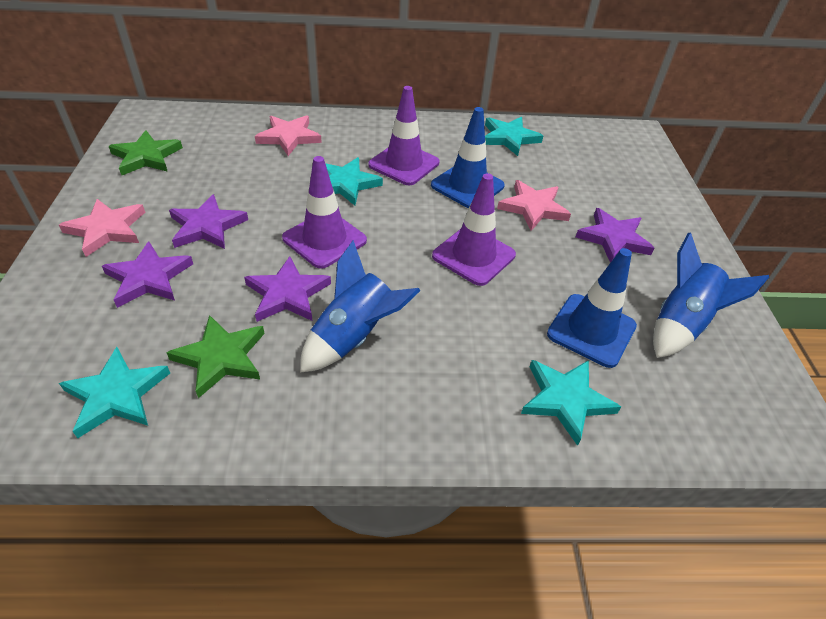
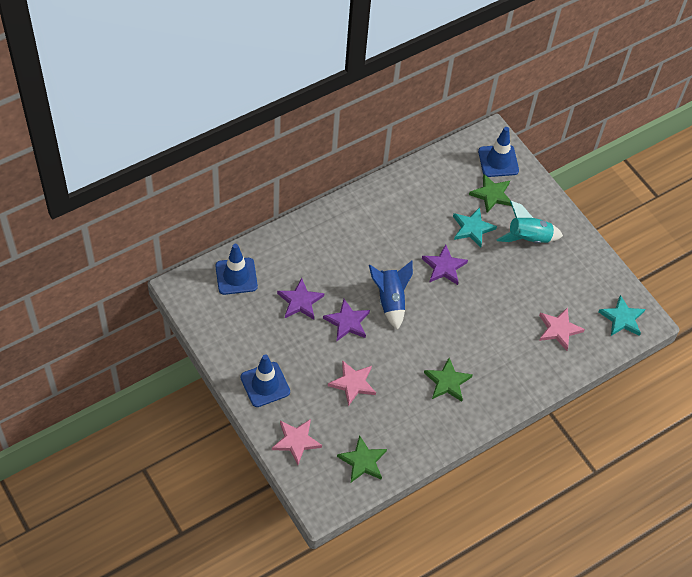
blue rocket: 2 -> 1
blue traffic cone: 2 -> 3
green star: 2 -> 3
purple star: 4 -> 3
purple traffic cone: 3 -> 0
turquoise rocket: 0 -> 1
turquoise star: 4 -> 2

